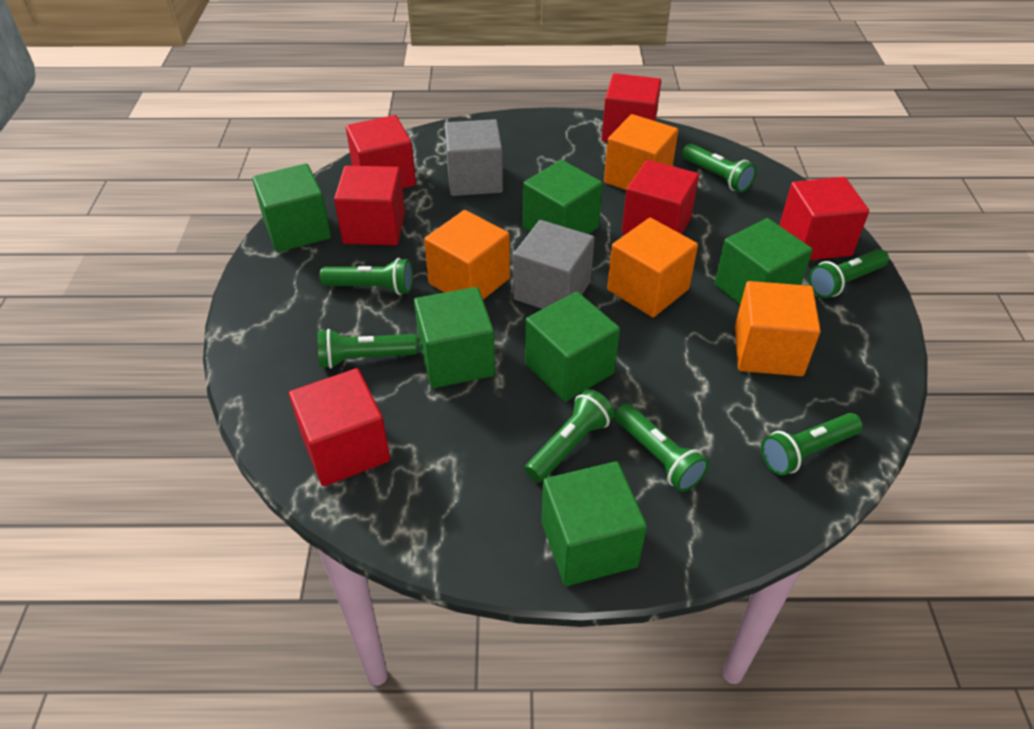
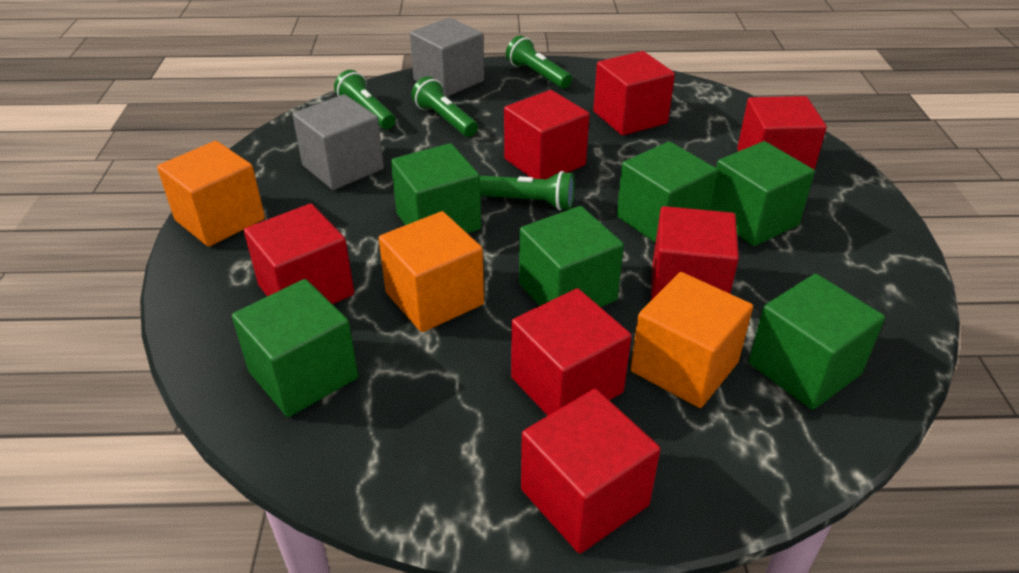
green flashlight: 7 -> 4
orange cube: 4 -> 3
red cube: 6 -> 7

